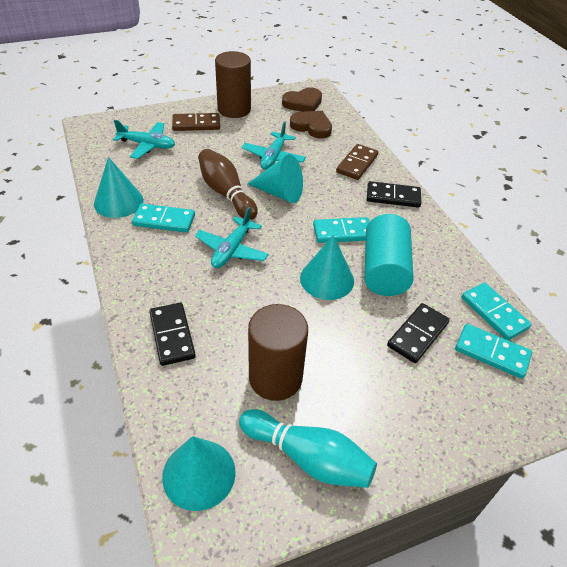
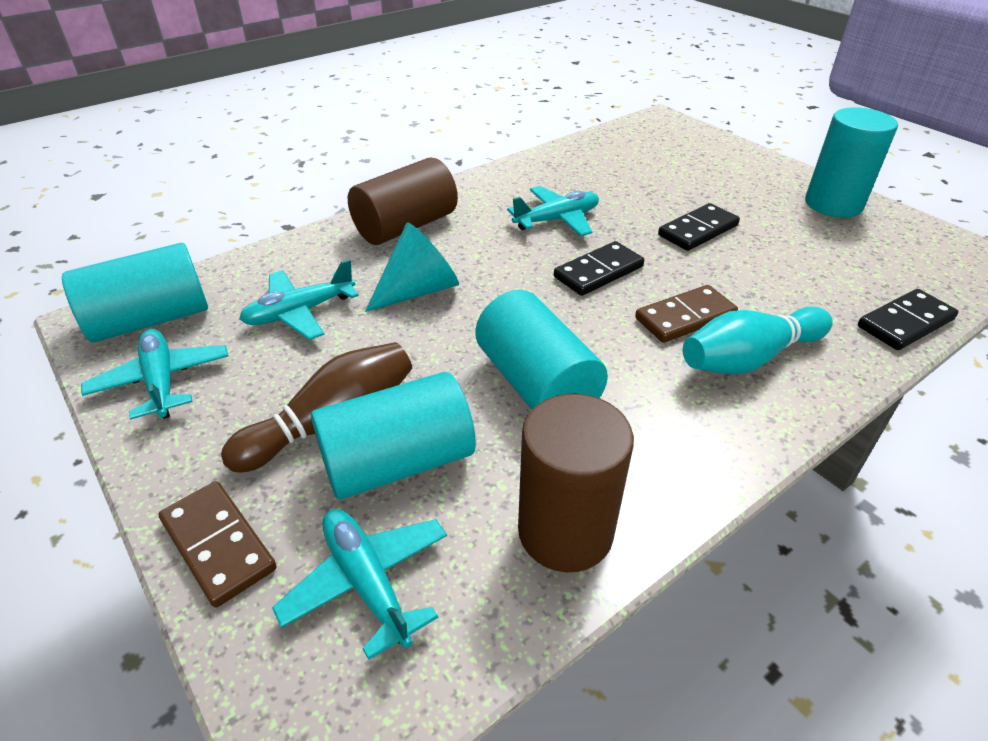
brown heart: 2 -> 0
turquoise cone: 4 -> 1
turquoise cylinder: 1 -> 4
turquoise domino: 4 -> 0
turquoise plane: 3 -> 4

